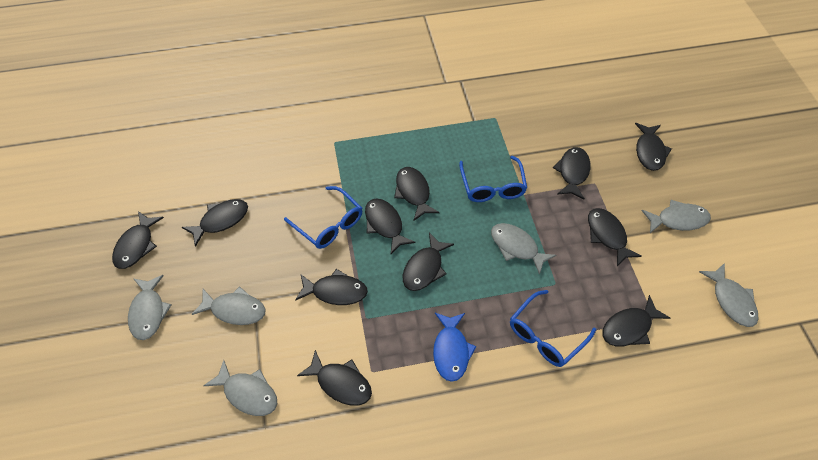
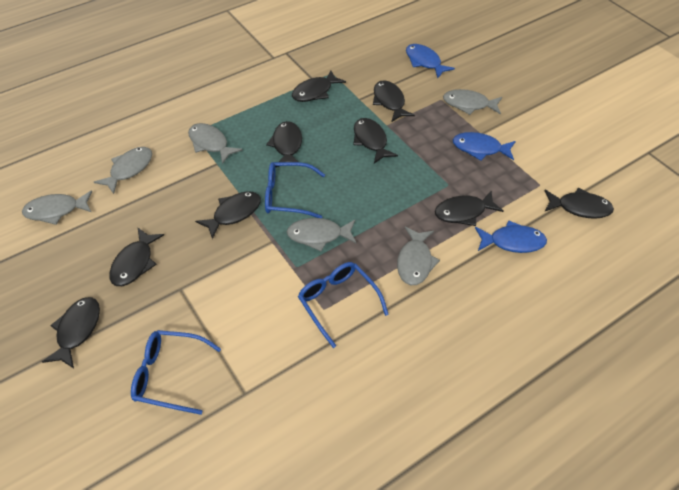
black fish: 11 -> 9
blue fish: 1 -> 3

